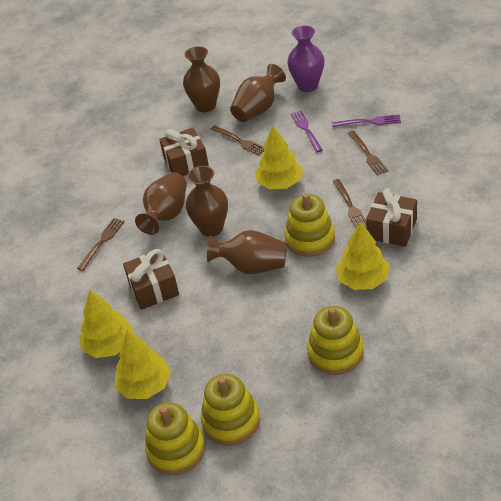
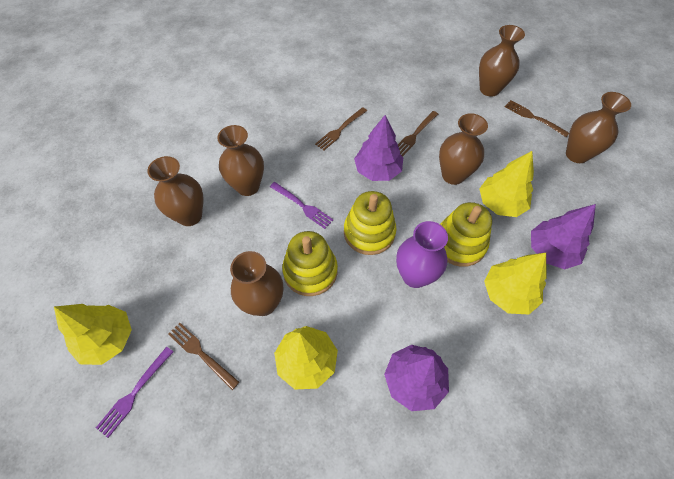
brown gift: 3 -> 0
brown vase: 5 -> 6
purple tree: 0 -> 3
yellow stacking toy: 4 -> 3

